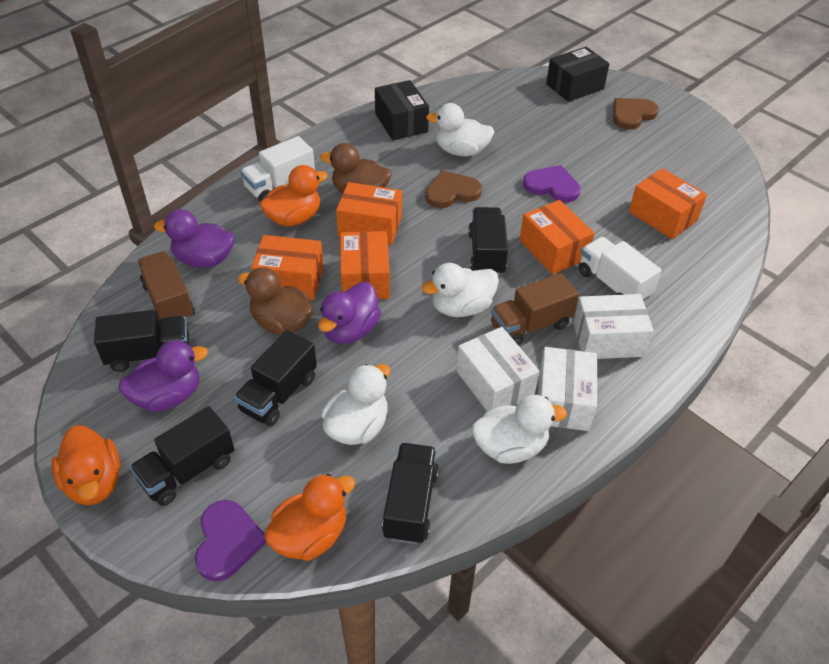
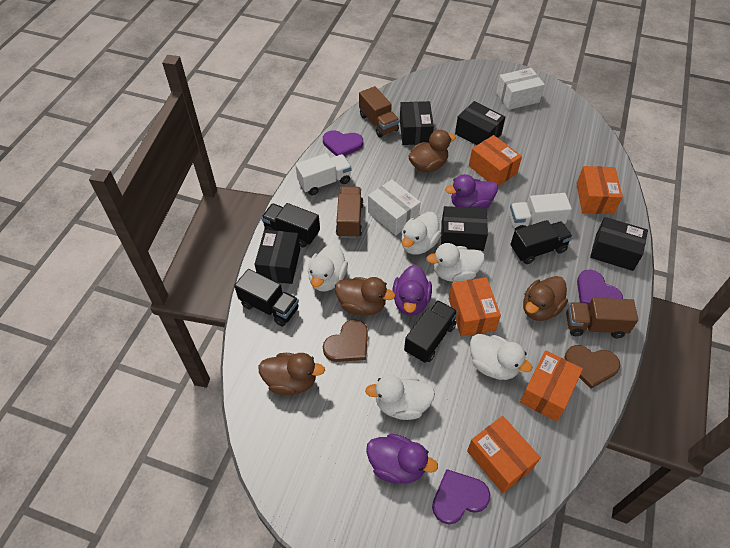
black box: 2 -> 5
black truck: 5 -> 4
brown duck: 2 -> 4
brown truck: 2 -> 3
orange duck: 3 -> 0
purple heart: 2 -> 3
white box: 3 -> 2
white duck: 4 -> 5

